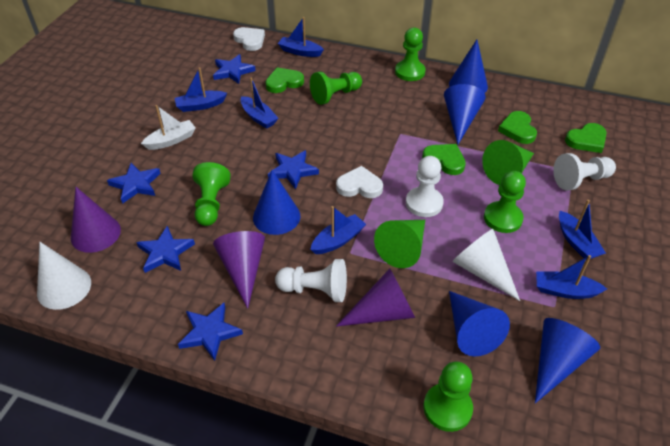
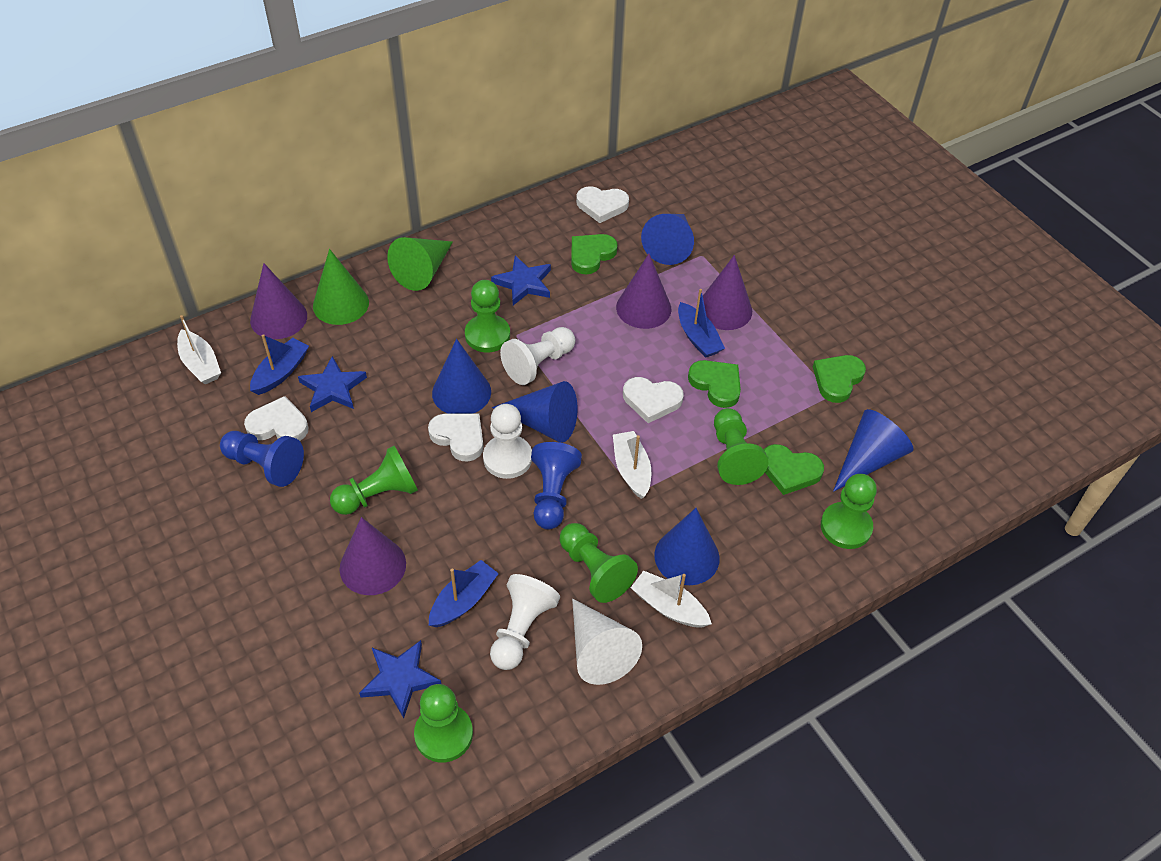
blue boat: 6 -> 3
blue pawn: 0 -> 2
blue star: 5 -> 3
green pawn: 5 -> 6
purple cone: 3 -> 4
white boat: 1 -> 3
white cone: 2 -> 1
white heart: 2 -> 4

